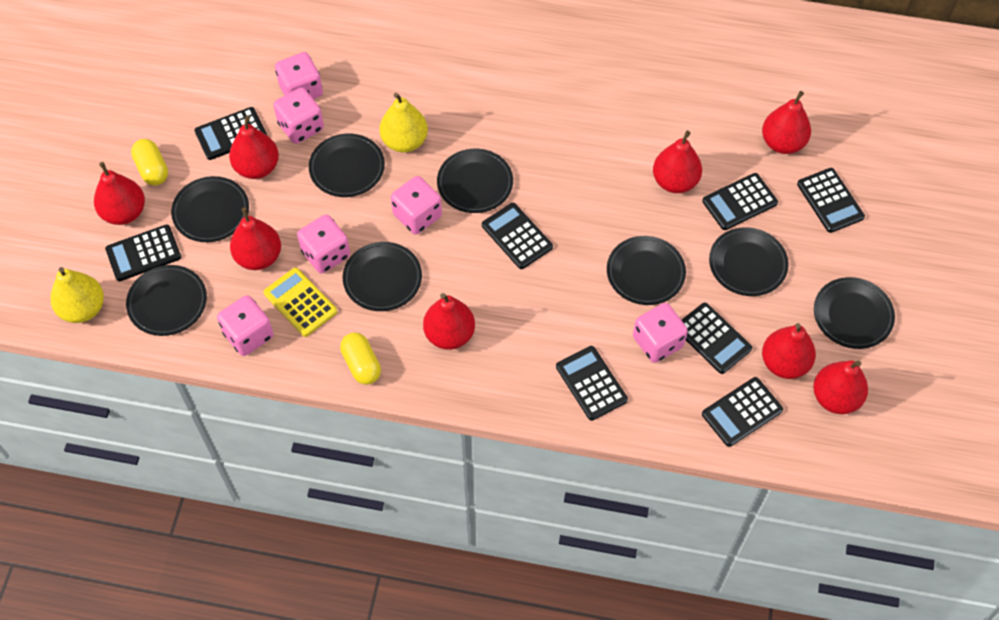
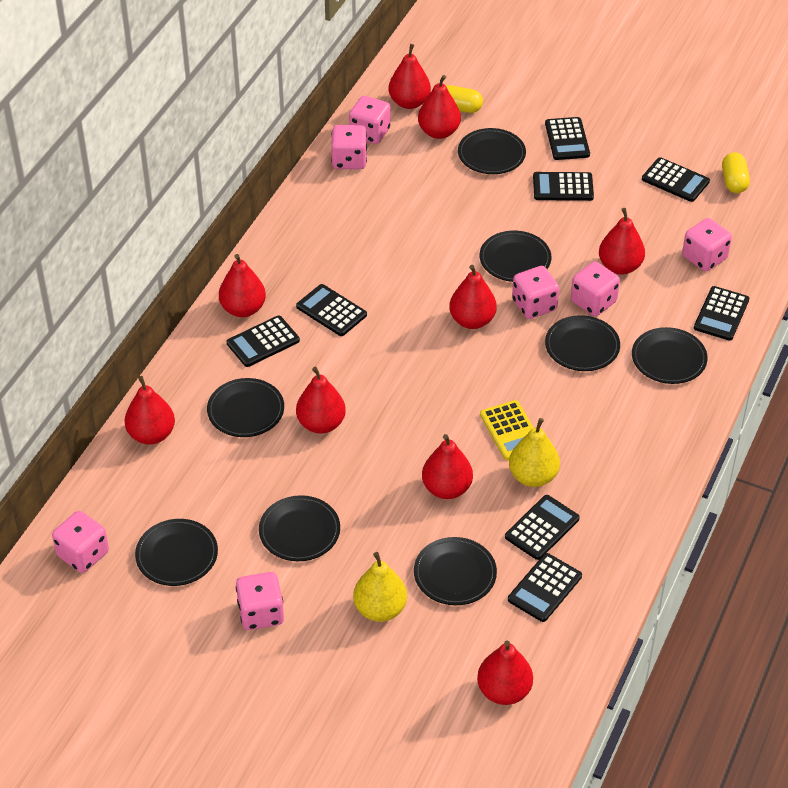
pink dice: 6 -> 7
red pear: 8 -> 9

